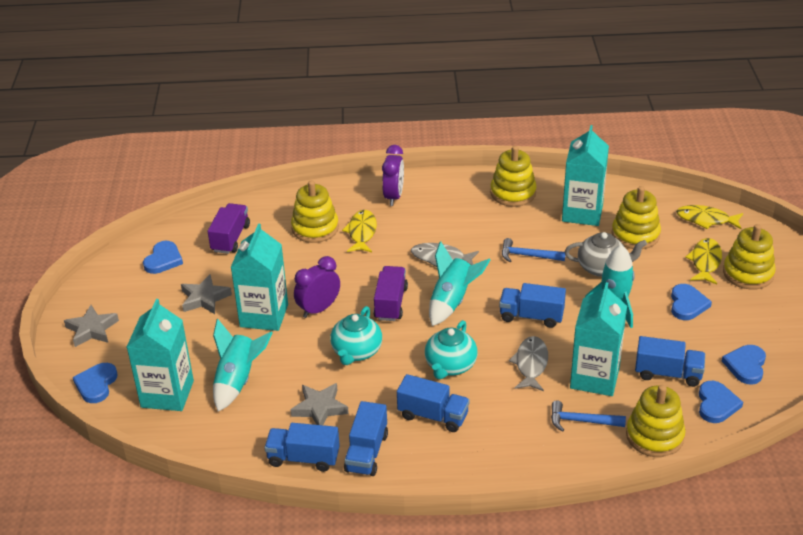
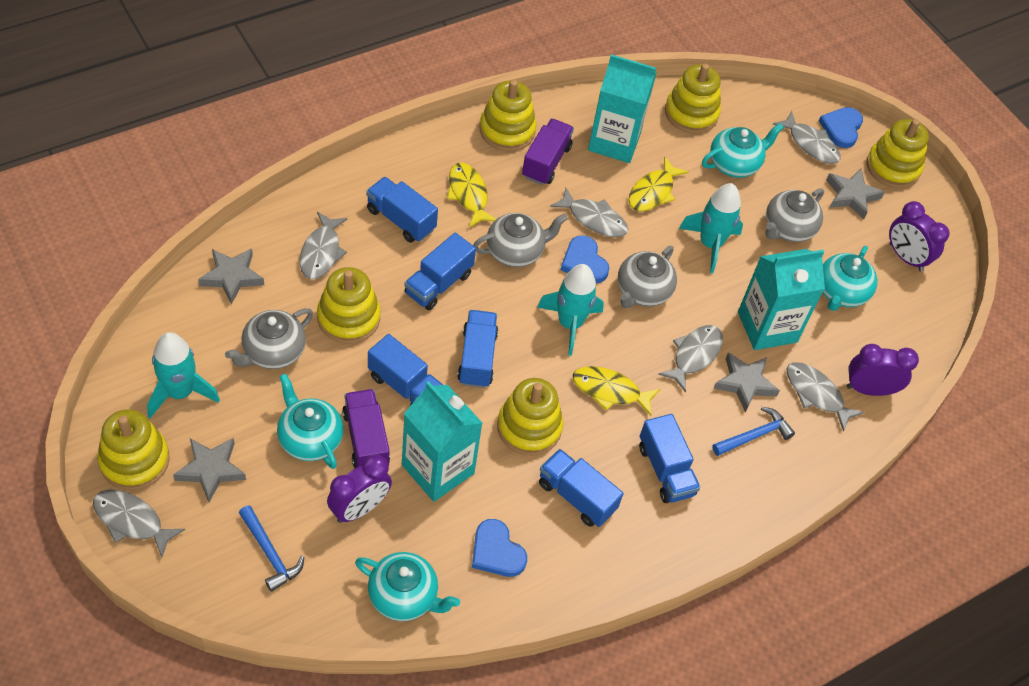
blue heart: 5 -> 3
blue truck: 5 -> 6
grey fish: 2 -> 6
grey star: 3 -> 4
grey teapot: 1 -> 4
purple clock: 2 -> 3
turquoise carton: 4 -> 3
turquoise teapot: 2 -> 4
yellow stacking toy: 5 -> 6

